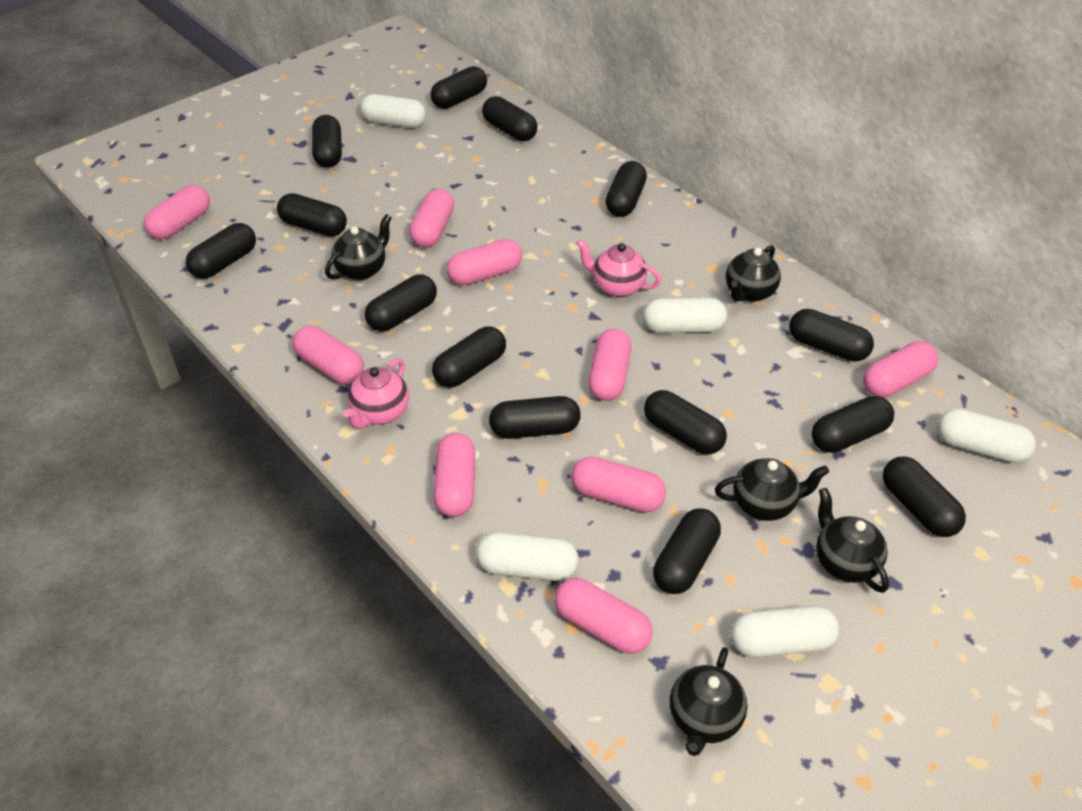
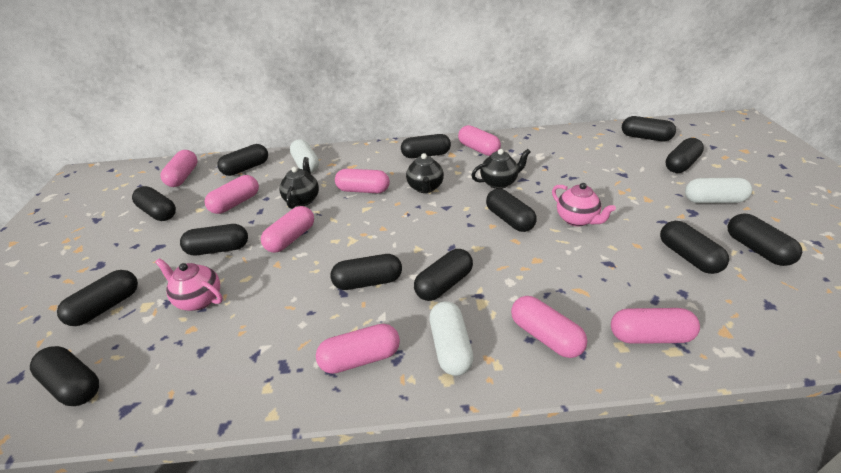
black capsule: 14 -> 13
black teapot: 5 -> 3
pink capsule: 9 -> 8
white capsule: 5 -> 3

